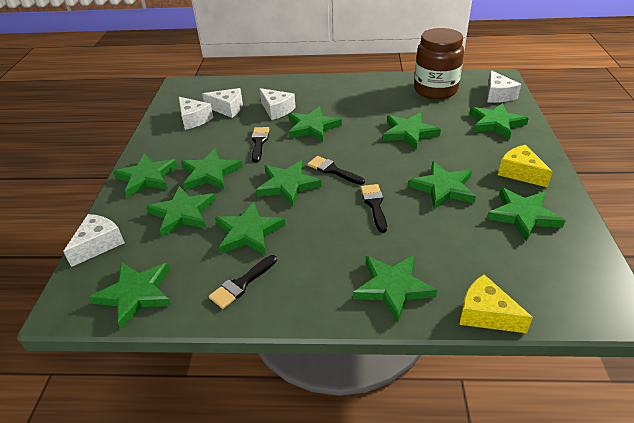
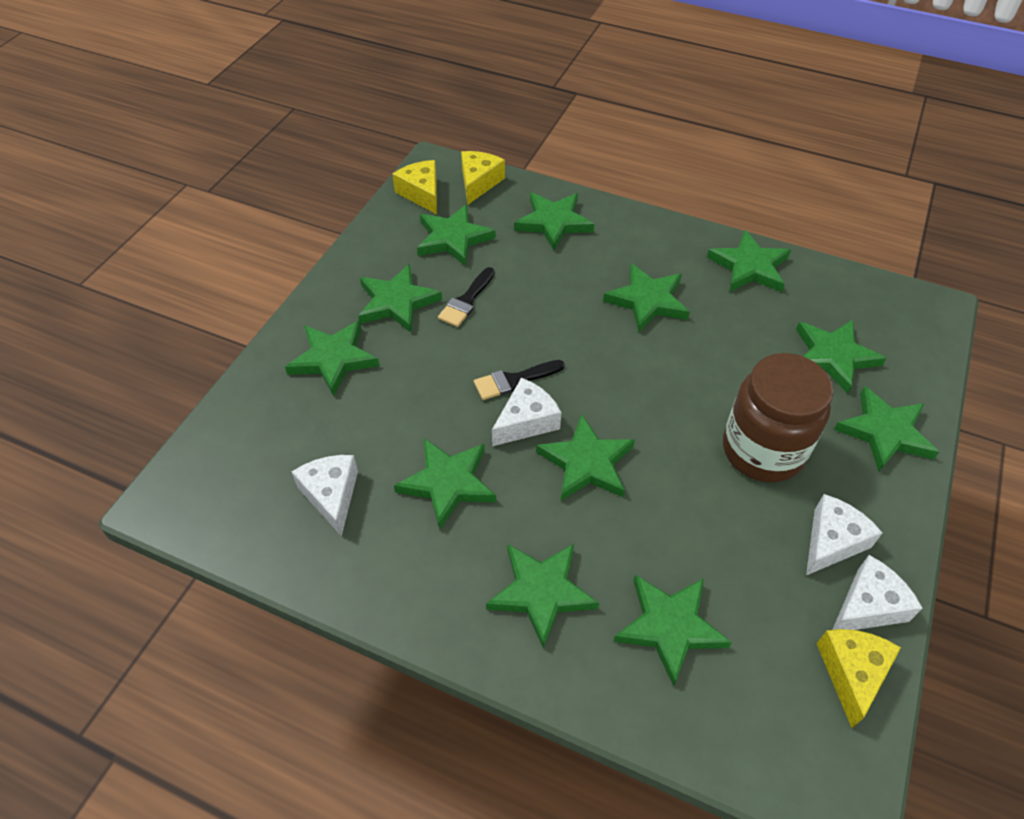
black brush: 4 -> 2
white cheese: 5 -> 4
yellow cheese: 2 -> 3

